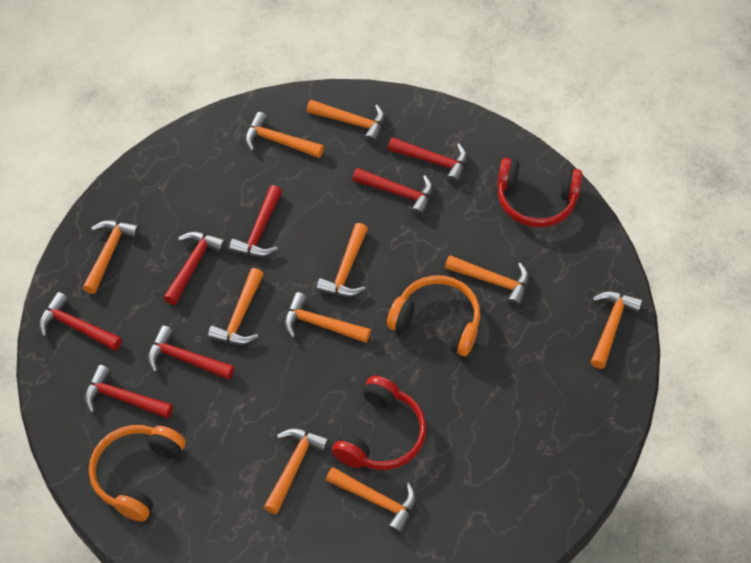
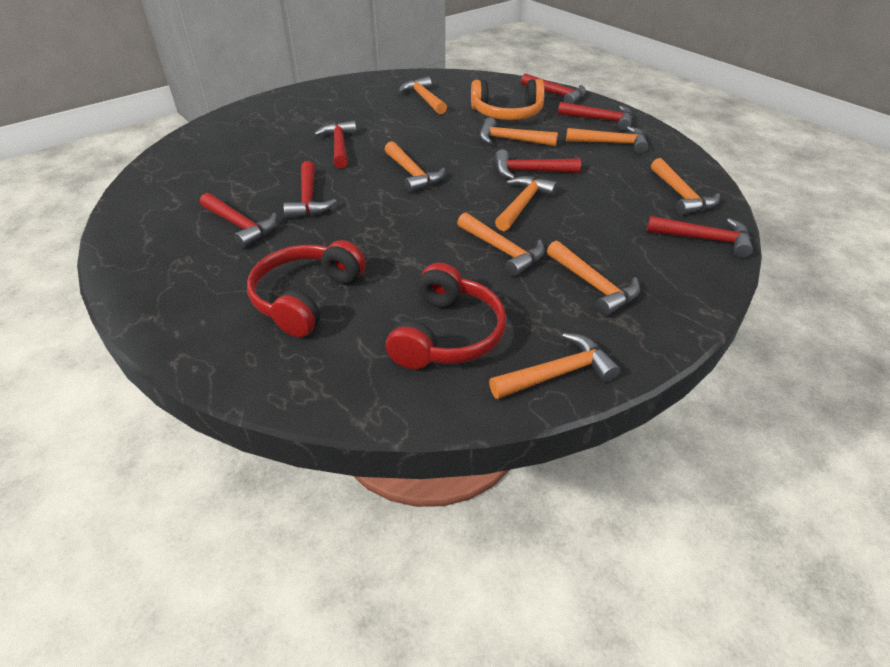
orange hammer: 10 -> 9
orange headphones: 2 -> 1

